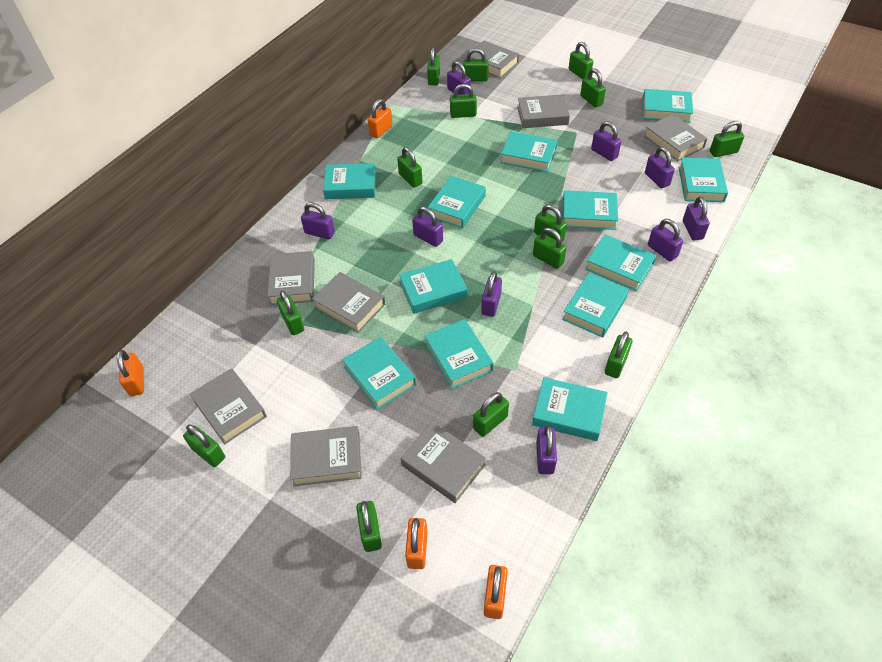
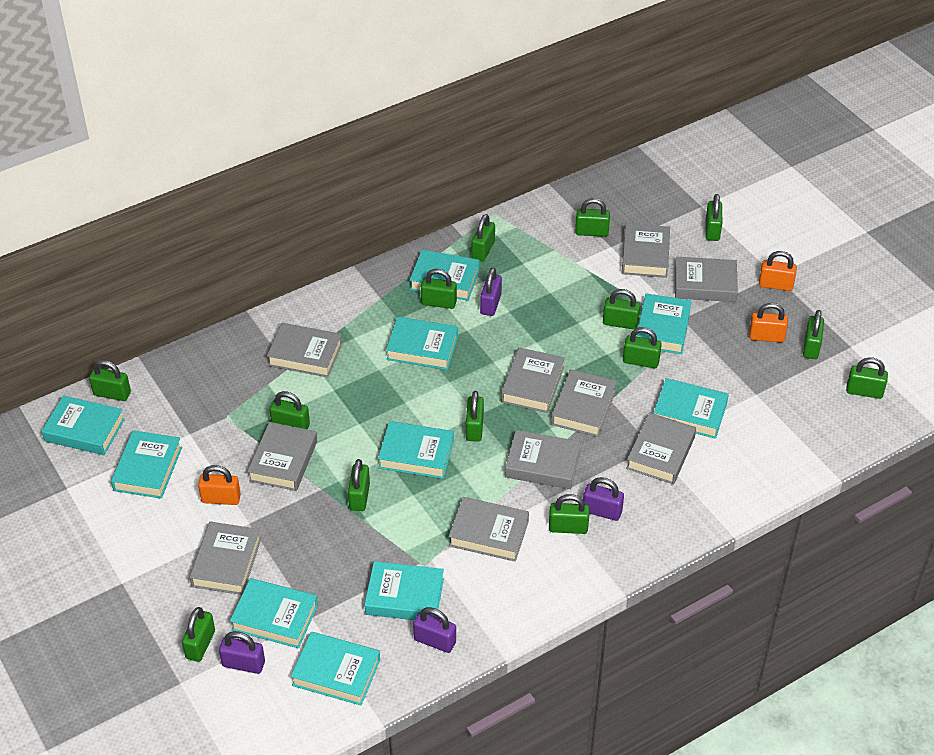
grey book: 8 -> 10
orange padlock: 4 -> 3
purple padlock: 9 -> 4
turquoise book: 12 -> 10

